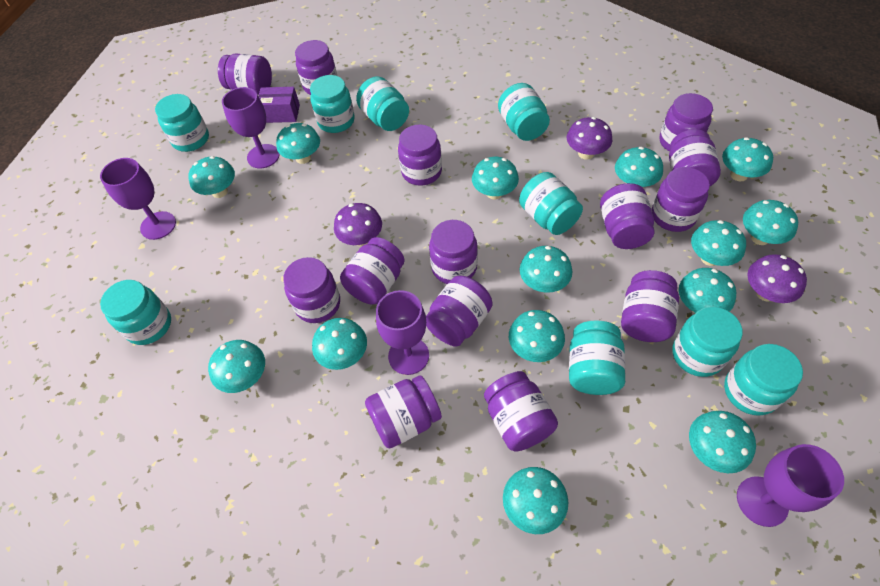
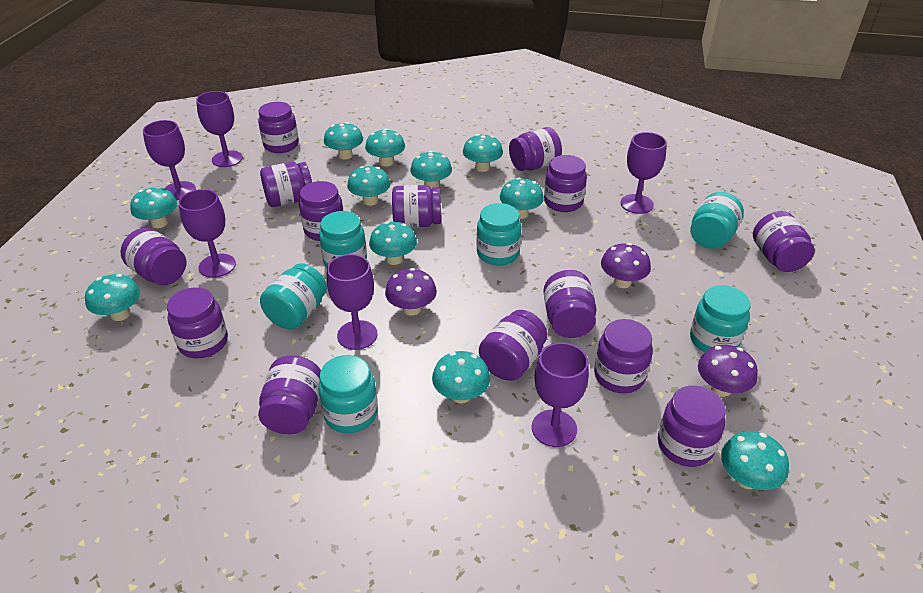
purple box: 1 -> 0
purple goblet: 4 -> 6
turquoise jar: 9 -> 6
turquoise mushroom: 14 -> 11

